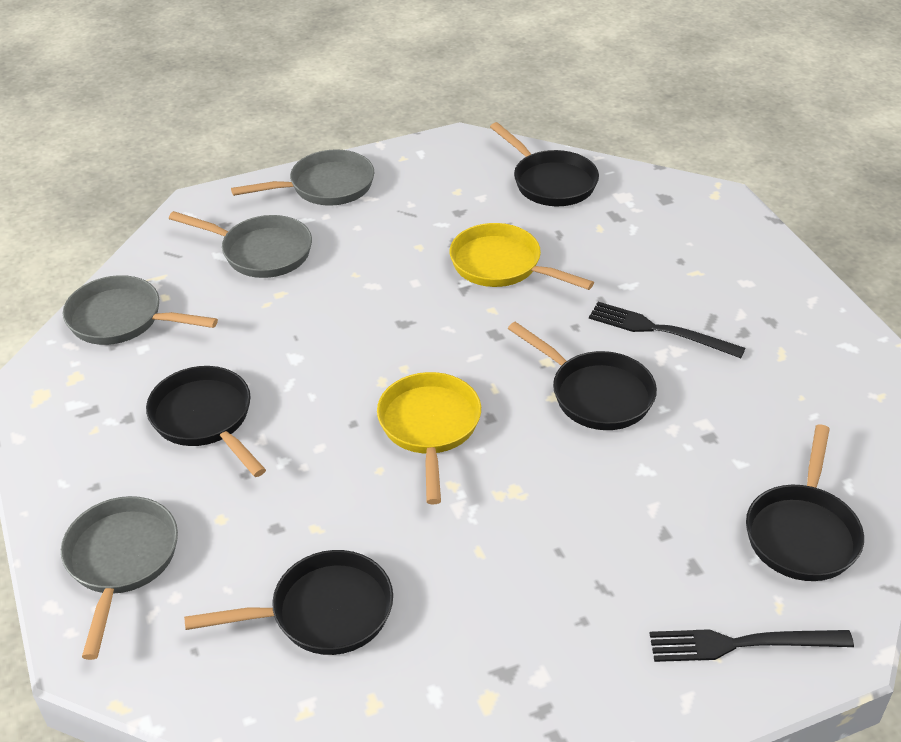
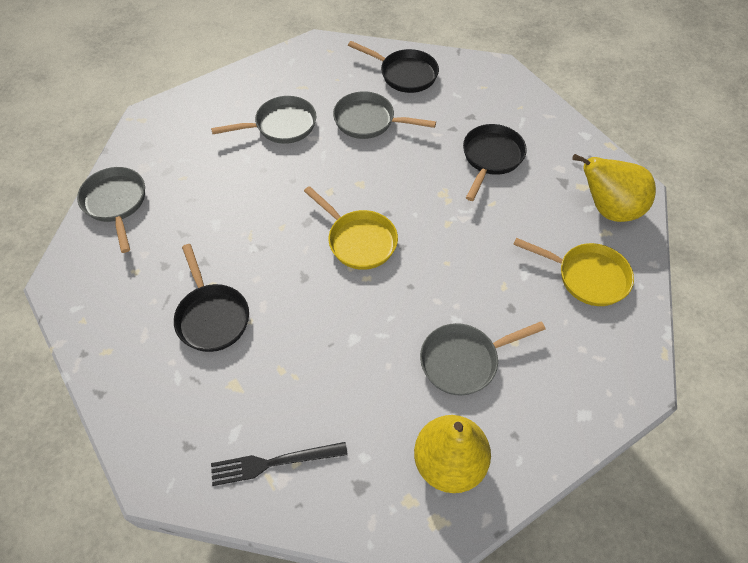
black fork: 2 -> 1
black pan: 5 -> 3
yellow pear: 0 -> 2

